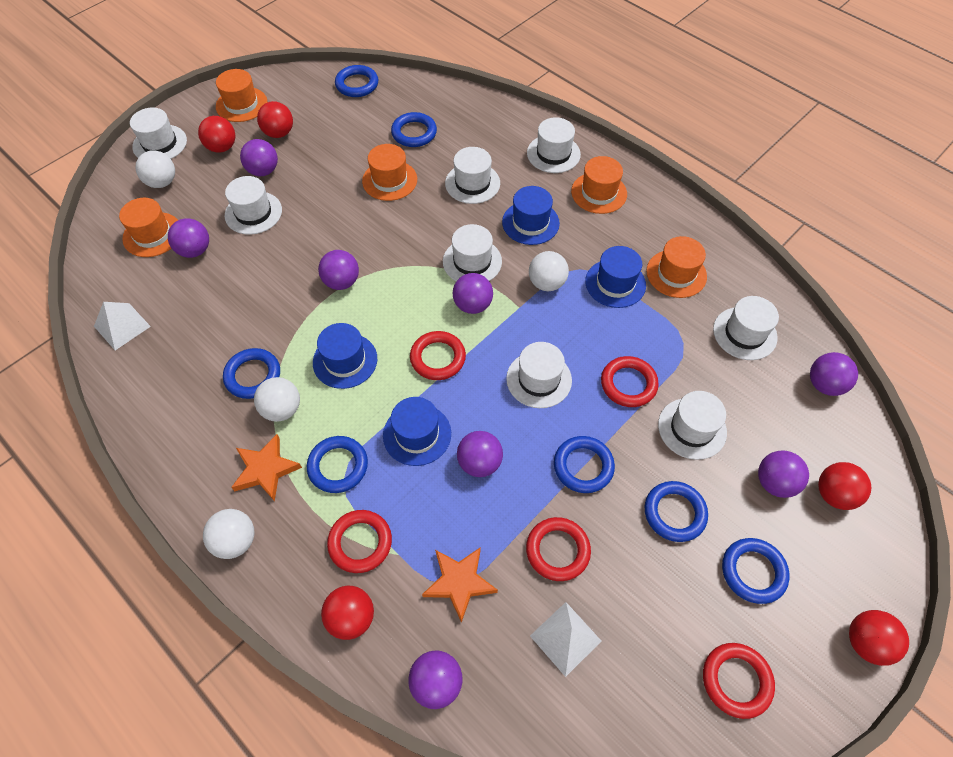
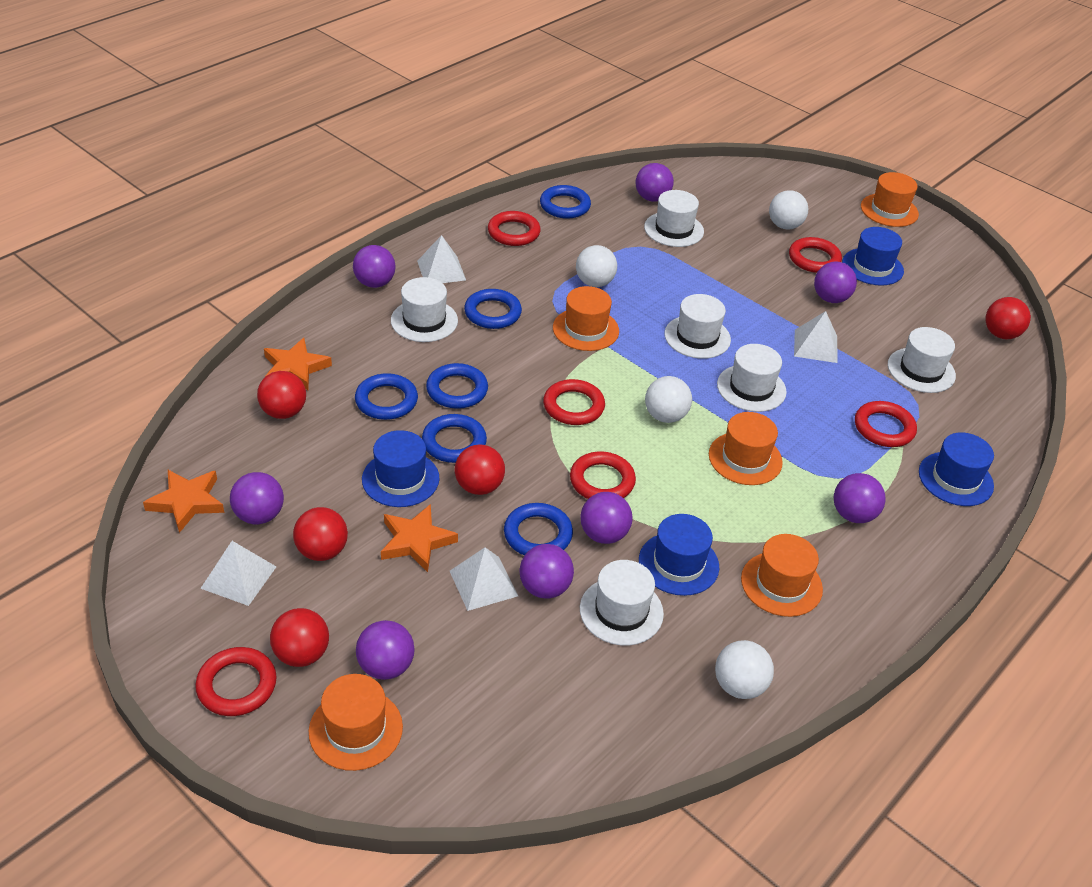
blue ring: 7 -> 6
orange star: 2 -> 3
red ring: 5 -> 6
white hat: 8 -> 6
white pyramid: 2 -> 4

